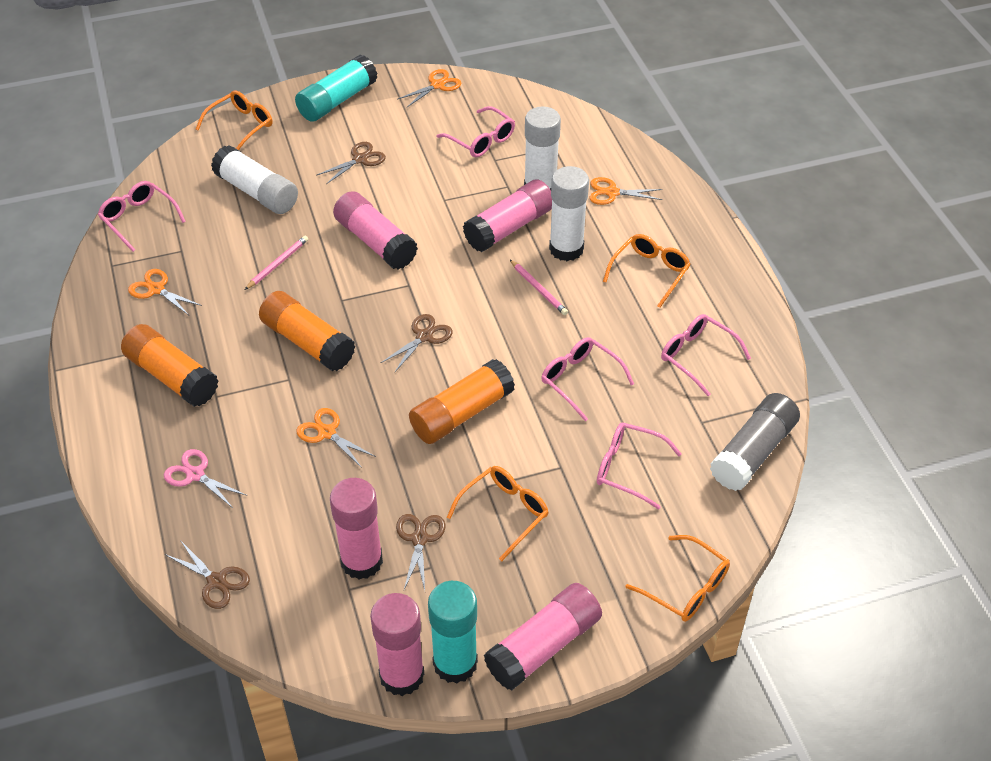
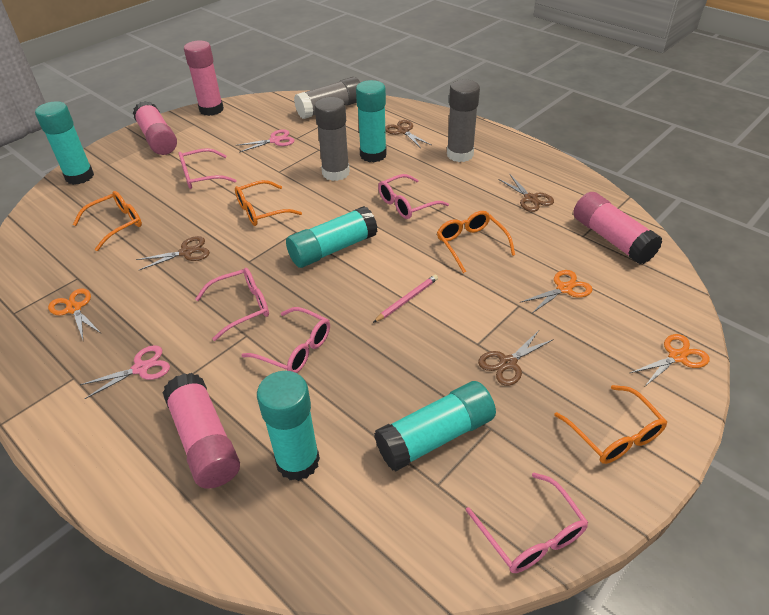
grey glue stick: 1 -> 3
orange glue stick: 3 -> 0
orange scissors: 4 -> 3
pink glue stick: 5 -> 4
pink pencil: 2 -> 1
pink scissors: 1 -> 2
turquoise glue stick: 2 -> 5
white glue stick: 3 -> 0

